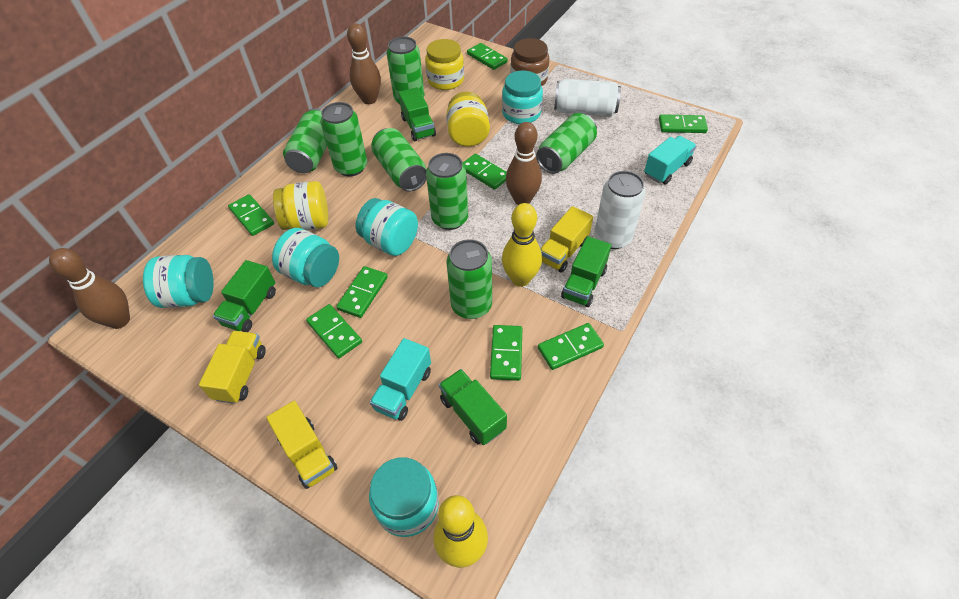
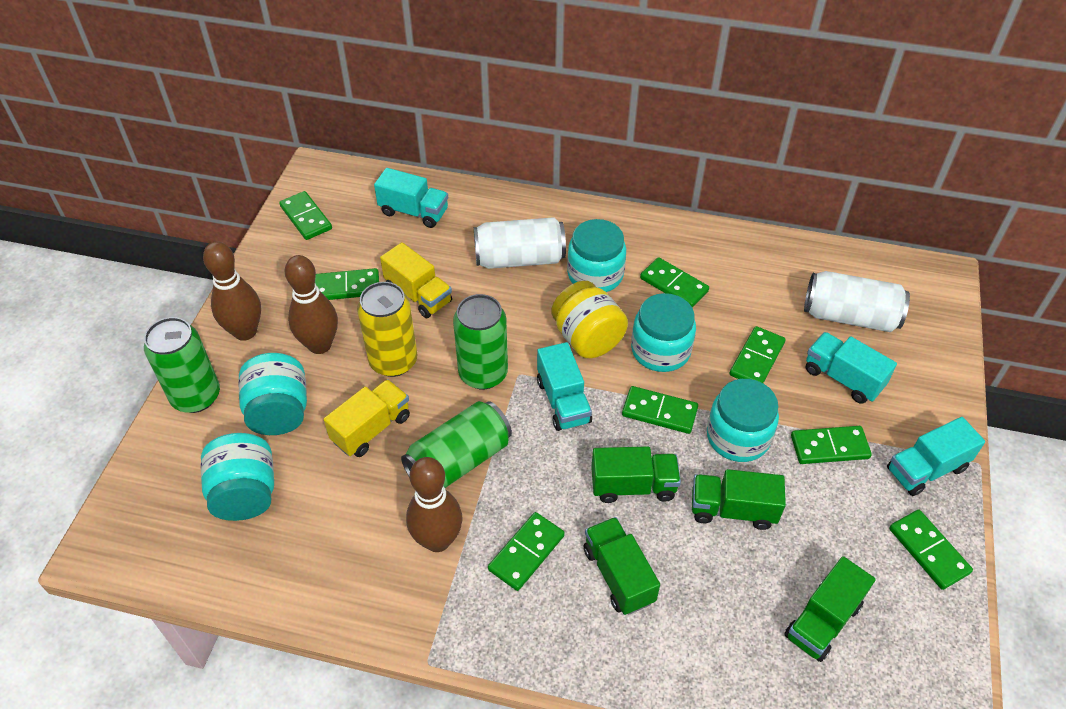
brown jar: 1 -> 0
green can: 7 -> 3
turquoise truck: 2 -> 4
yellow bowling pin: 2 -> 0
yellow can: 0 -> 1
yellow jar: 3 -> 1
yellow truck: 3 -> 2

